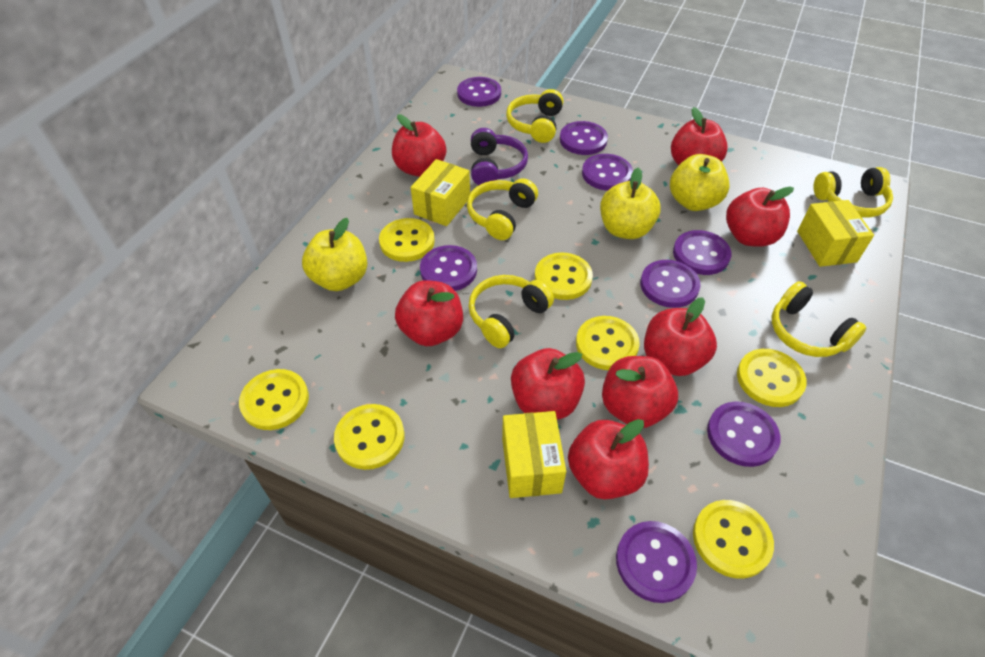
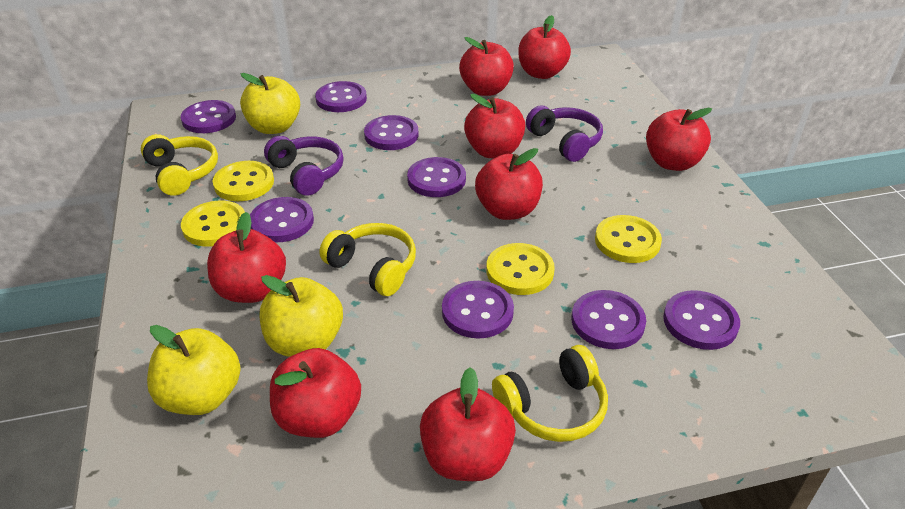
purple headphones: 1 -> 2
yellow box: 3 -> 0
yellow button: 7 -> 4
yellow headphones: 5 -> 3

